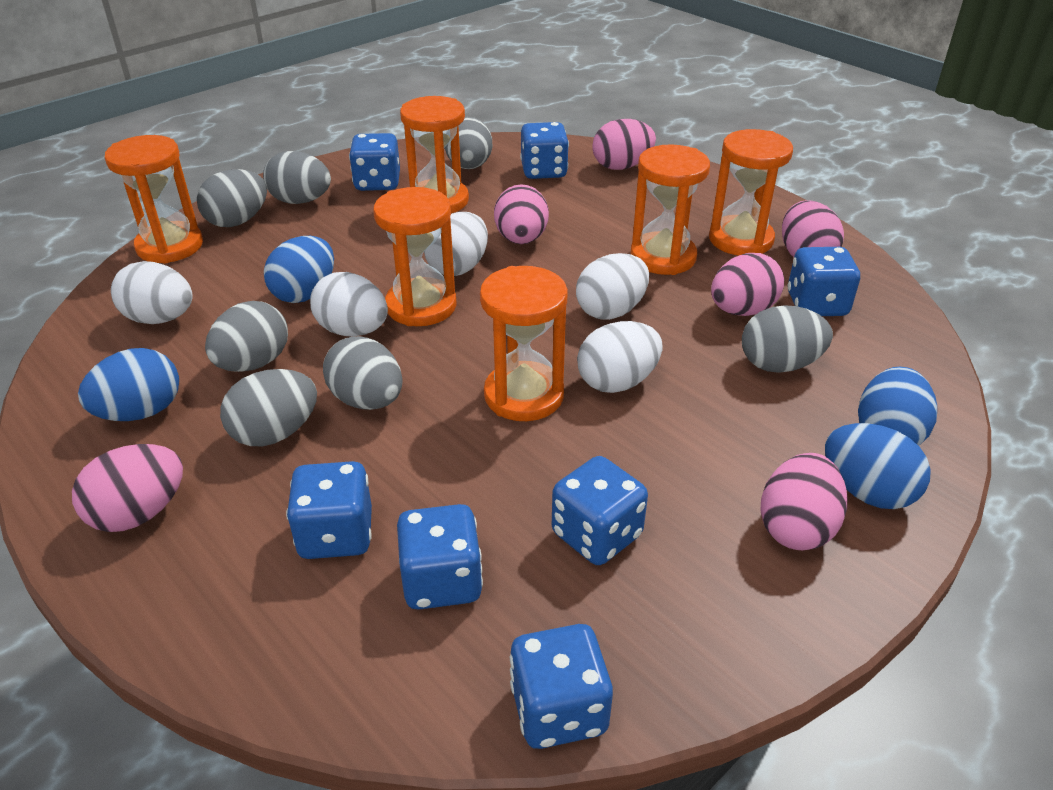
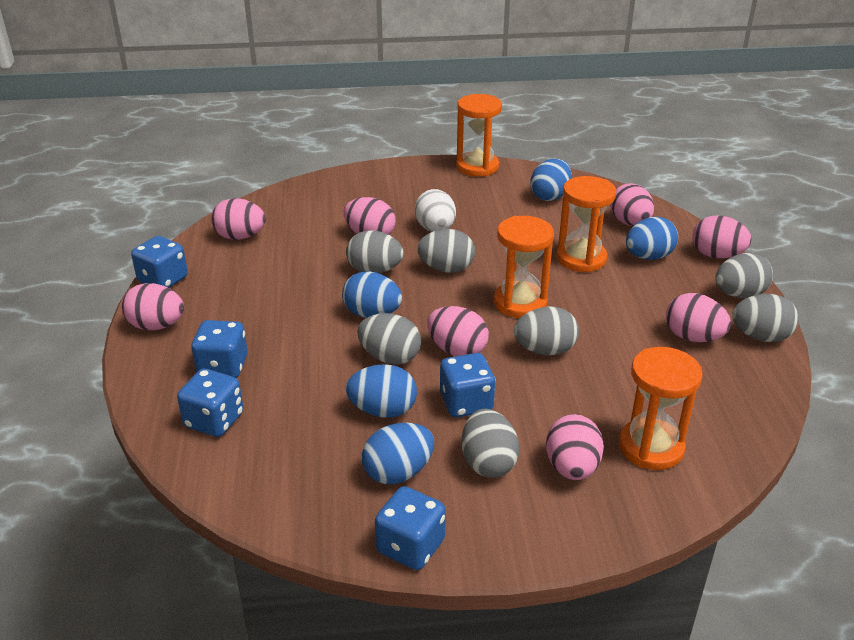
blue dice: 7 -> 5
blue egg: 4 -> 5
orange hourglass: 6 -> 4
pink egg: 6 -> 8
white egg: 5 -> 1

